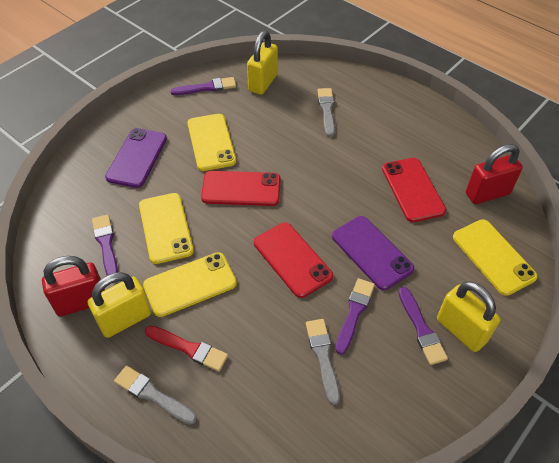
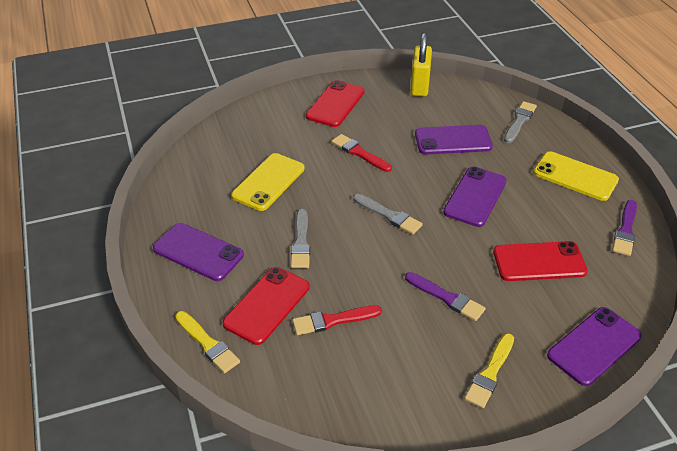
purple brush: 4 -> 2
purple phone: 2 -> 4
red brush: 1 -> 2
red padlock: 2 -> 0
yellow brush: 0 -> 2
yellow padlock: 3 -> 1
yellow phone: 4 -> 2

